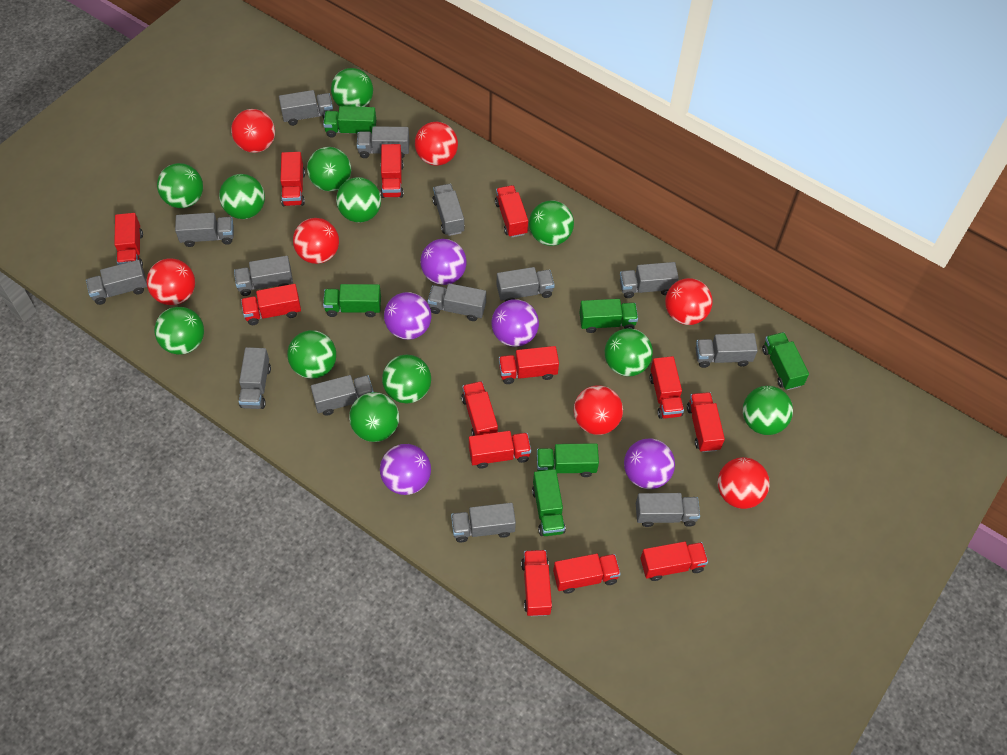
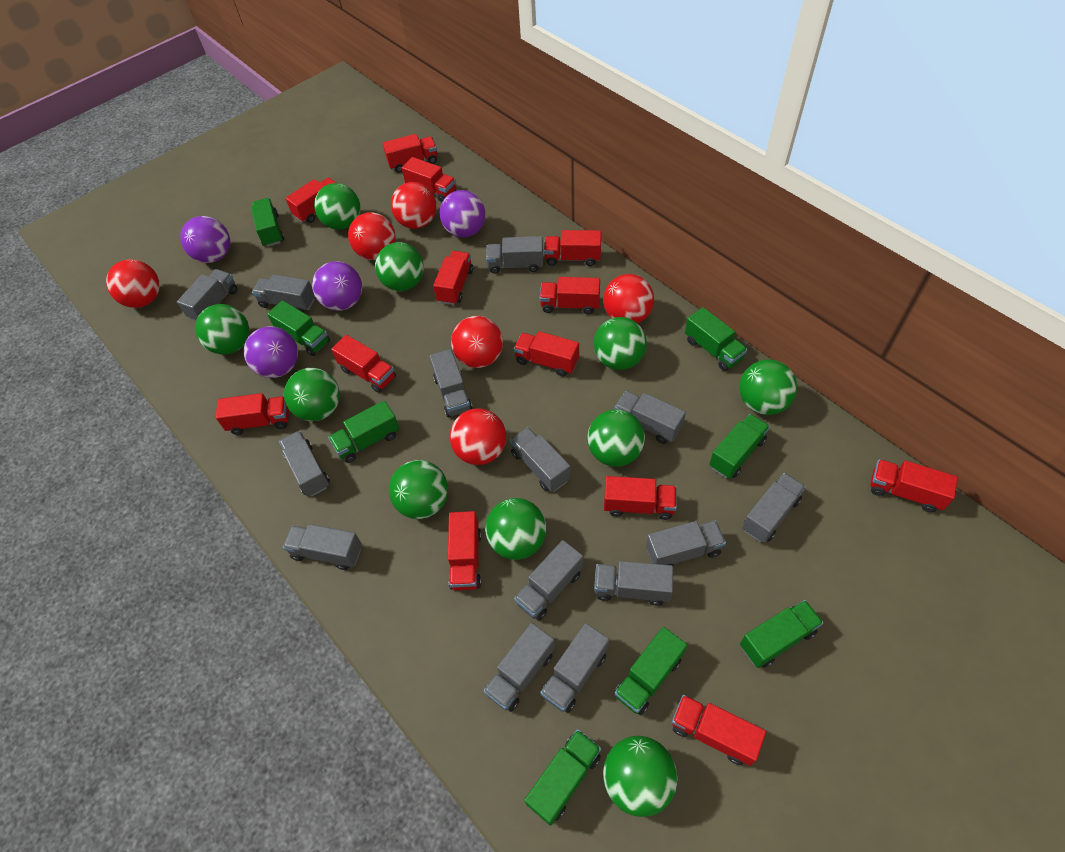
green ball: 12 -> 10
green truck: 6 -> 8
purple ball: 5 -> 4
red ball: 7 -> 6

